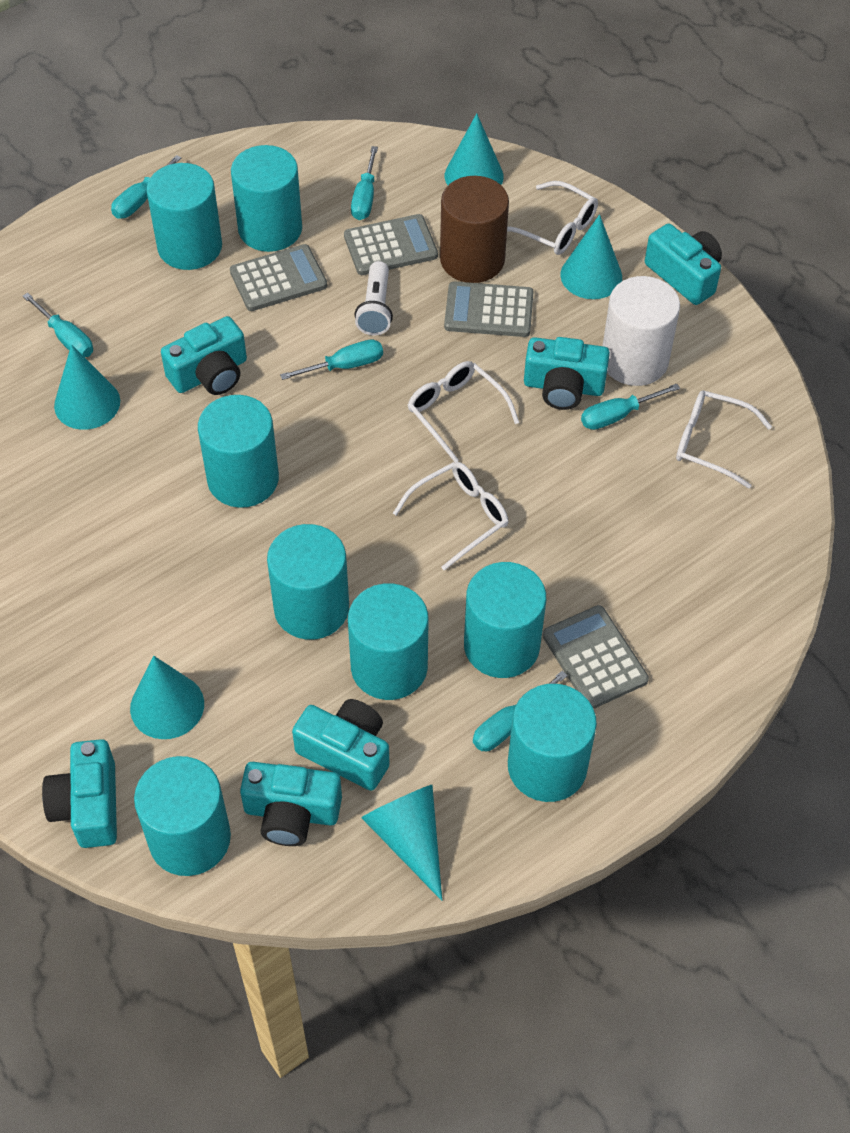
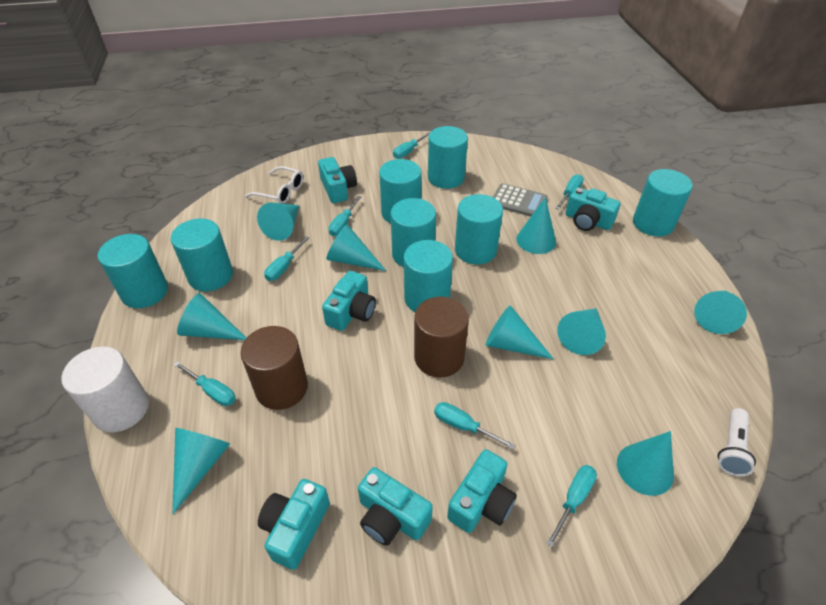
brown cylinder: 1 -> 2
grey calculator: 4 -> 1
turquoise cone: 5 -> 9
turquoise screwdriver: 6 -> 7
white glasses: 4 -> 1

